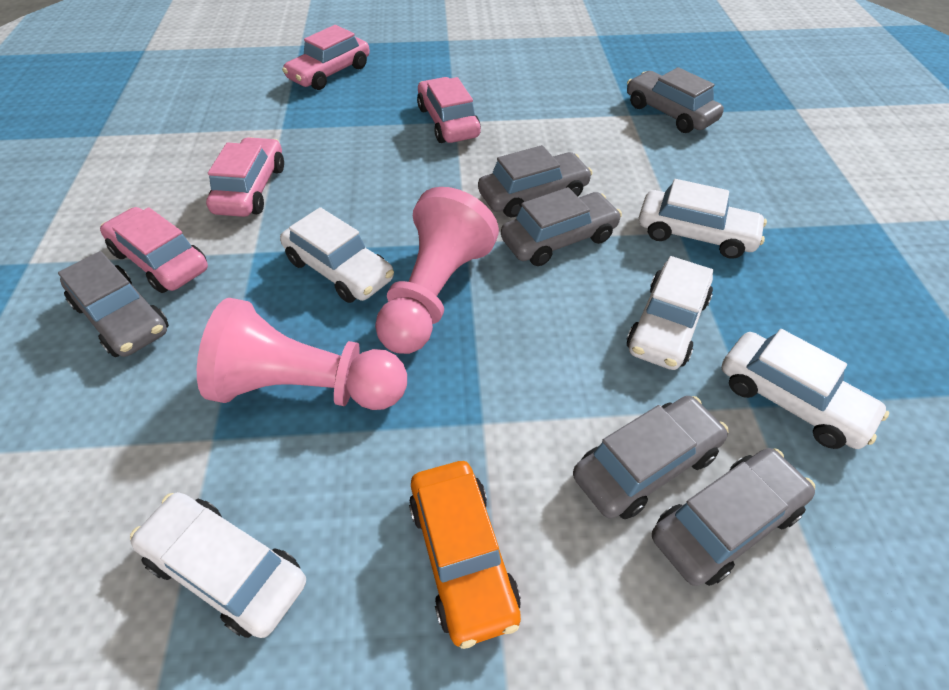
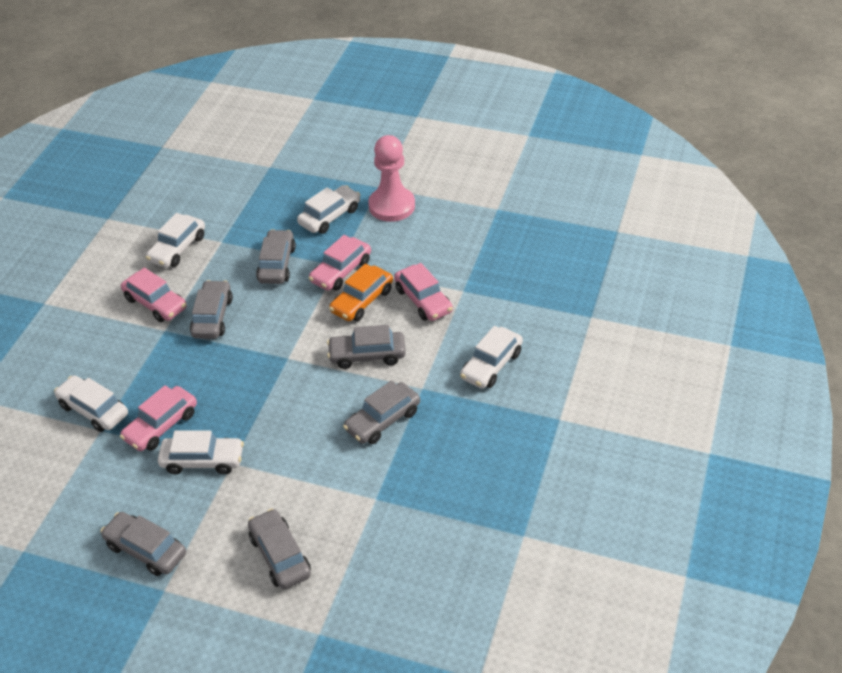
pink pawn: 2 -> 1

